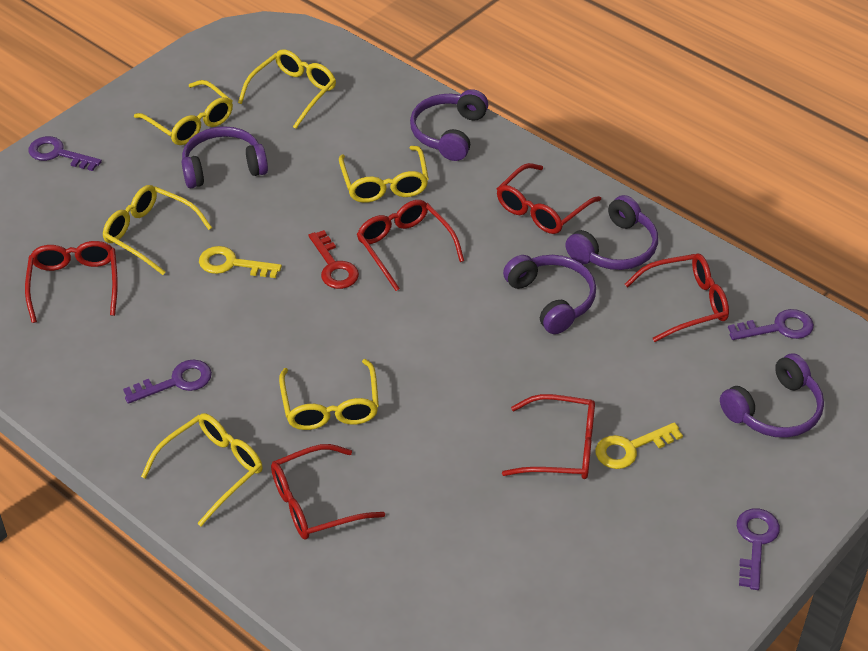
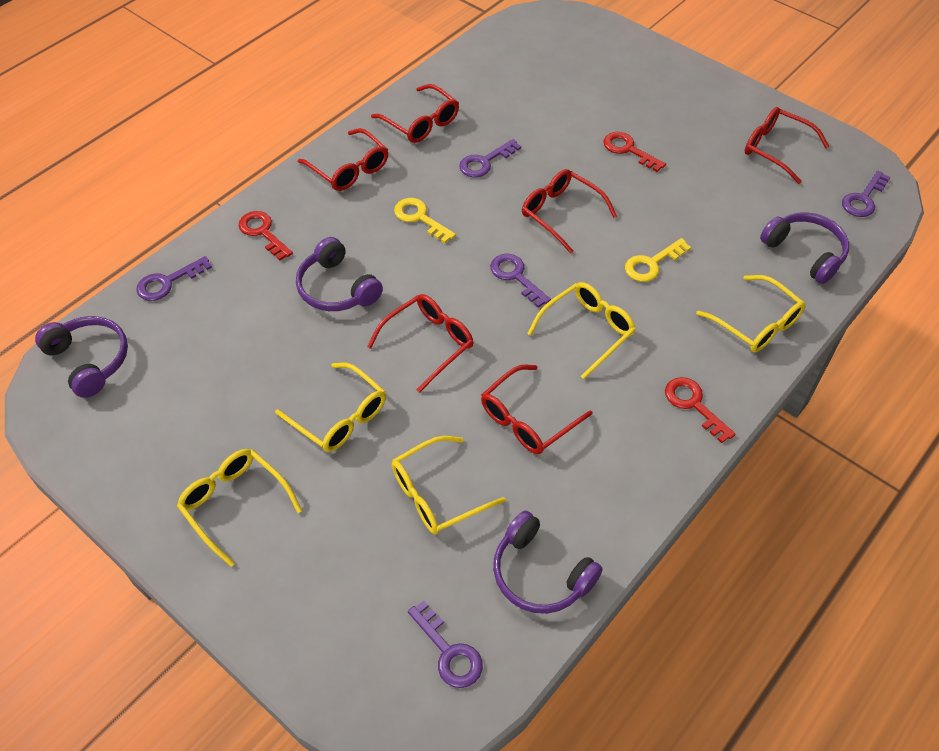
purple headphones: 5 -> 4
purple key: 4 -> 5
red key: 1 -> 3
yellow glasses: 6 -> 5

